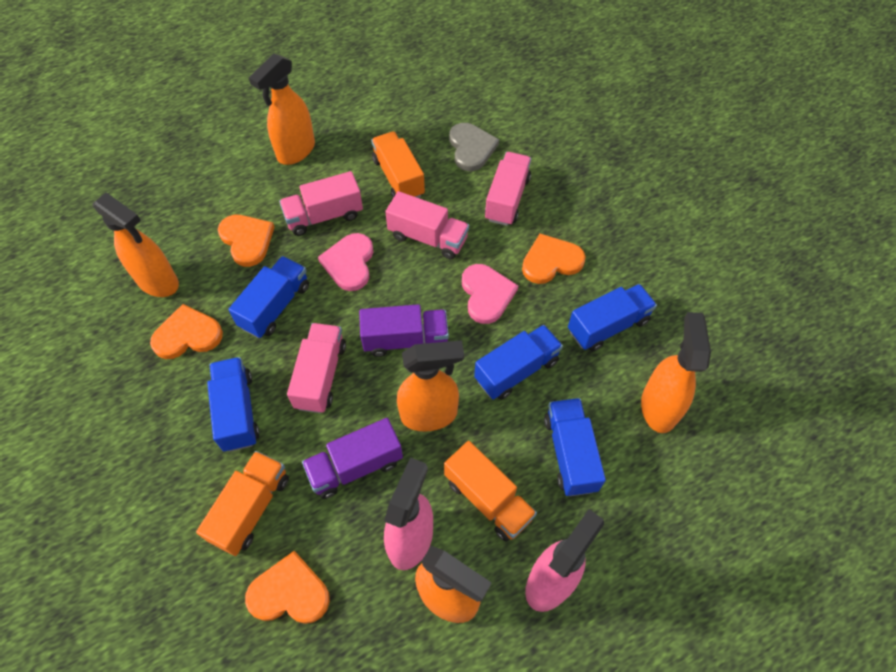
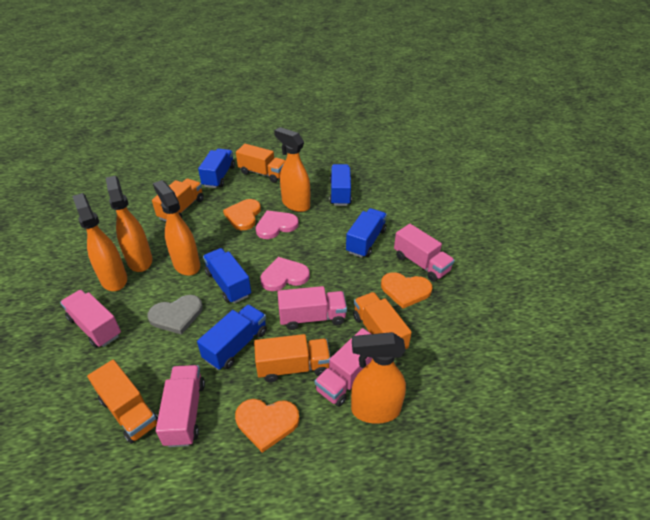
orange heart: 4 -> 3
orange truck: 3 -> 5
pink spray bottle: 2 -> 0
pink truck: 4 -> 5
purple truck: 2 -> 0

